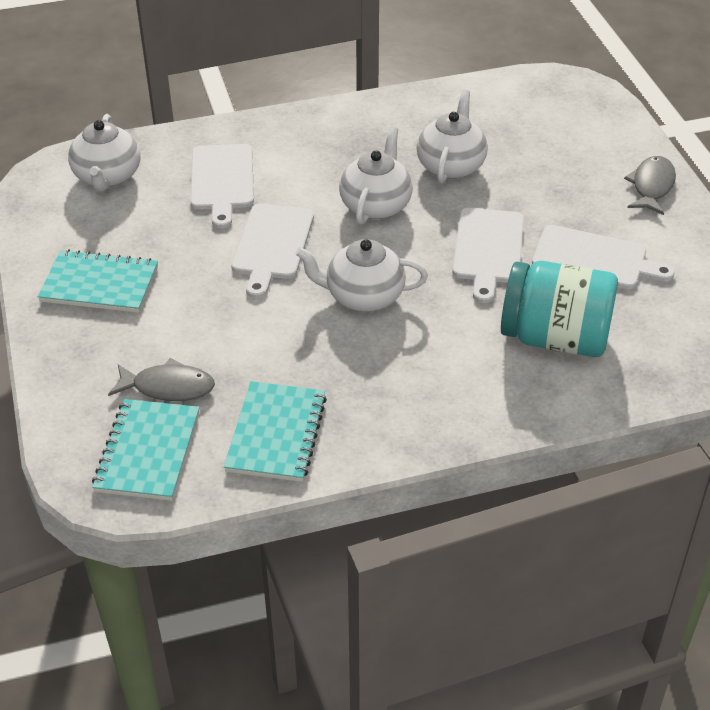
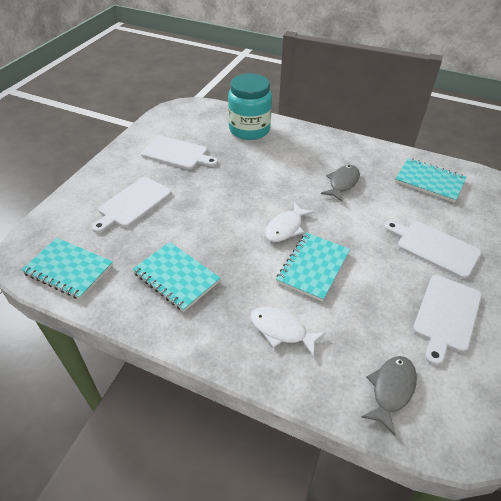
turquoise notebook: 3 -> 4
white fish: 0 -> 2
white teapot: 4 -> 0

